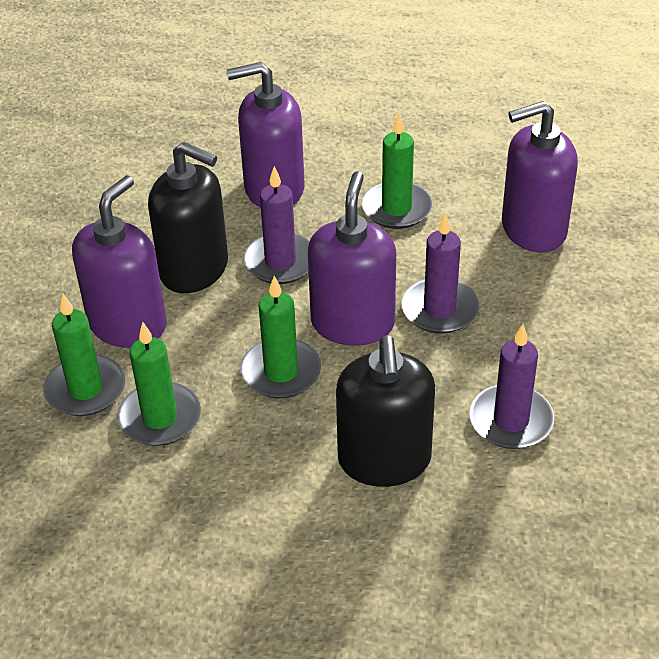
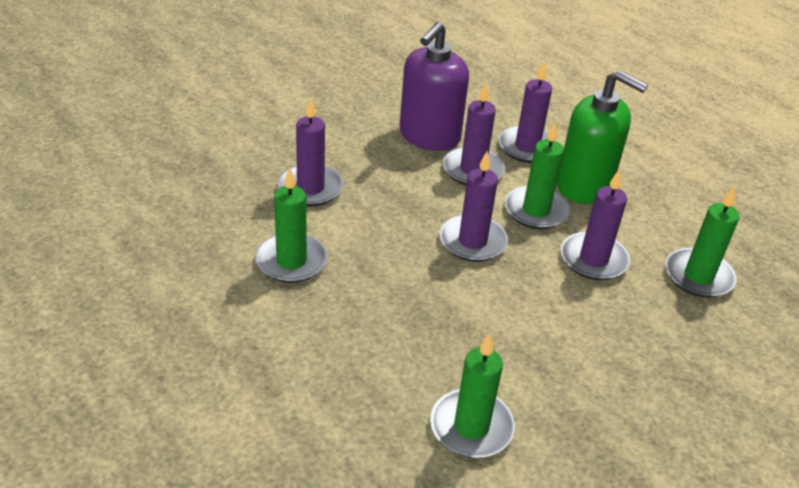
black soap dispenser: 2 -> 0
green soap dispenser: 0 -> 1
purple candle: 3 -> 5
purple soap dispenser: 4 -> 1

